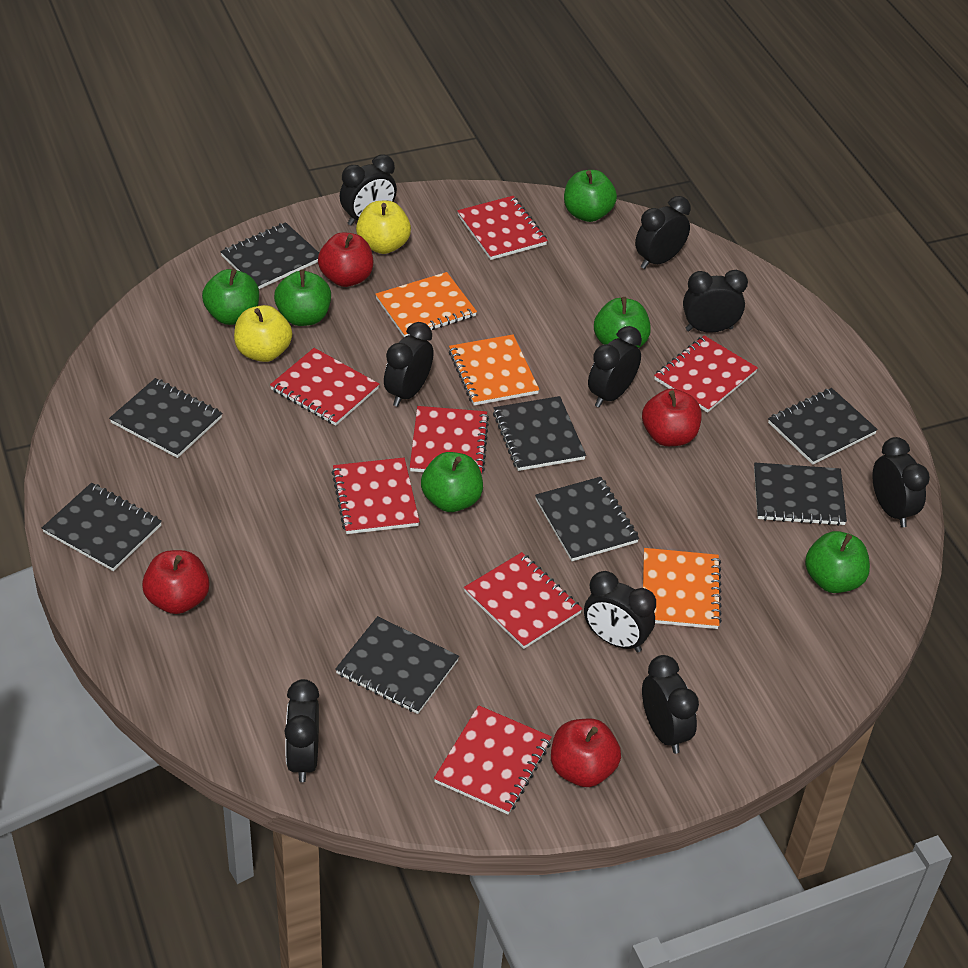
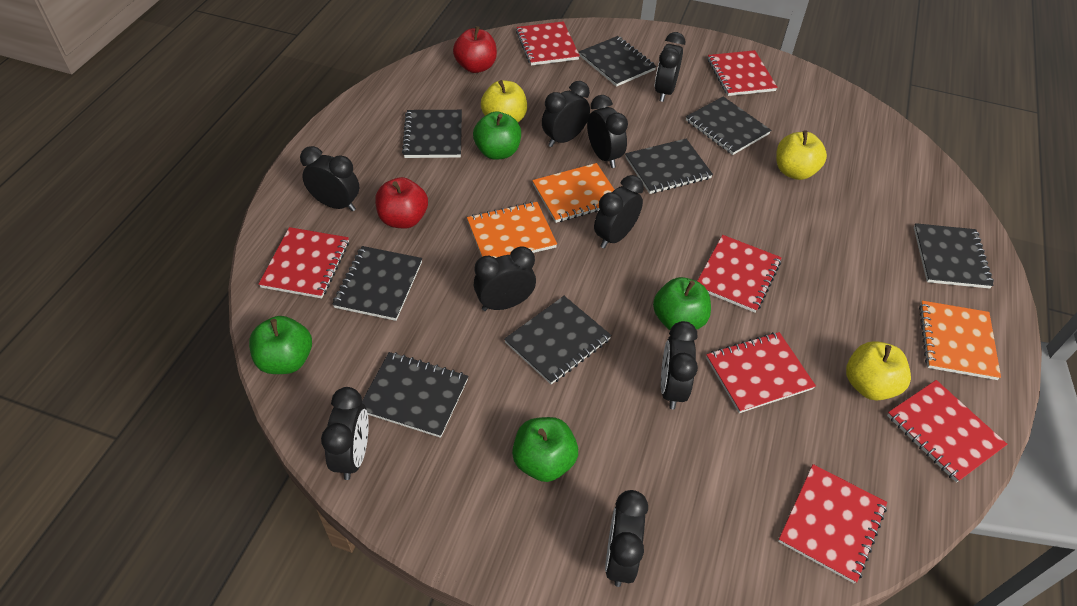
green apple: 6 -> 4
red apple: 4 -> 2
yellow apple: 2 -> 3

